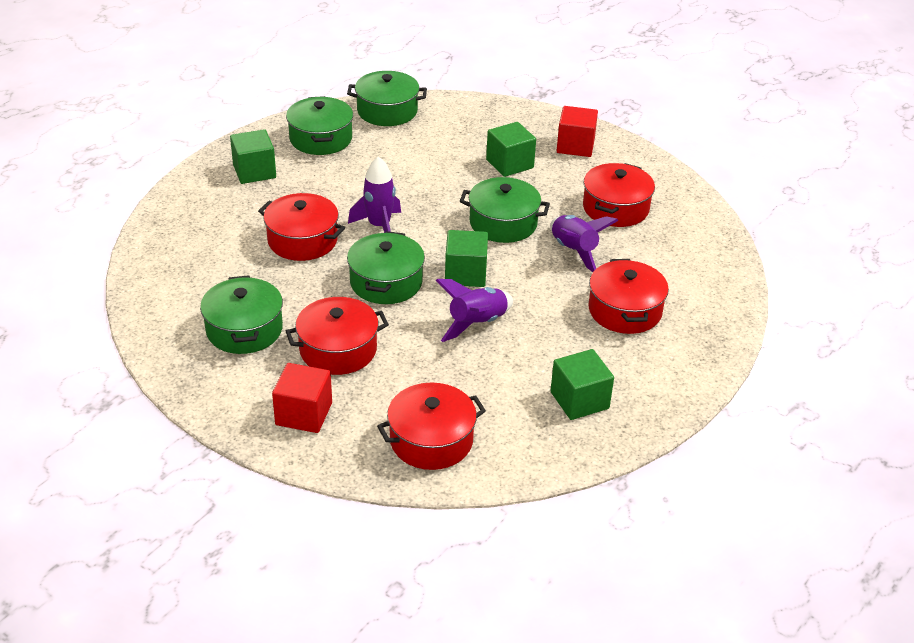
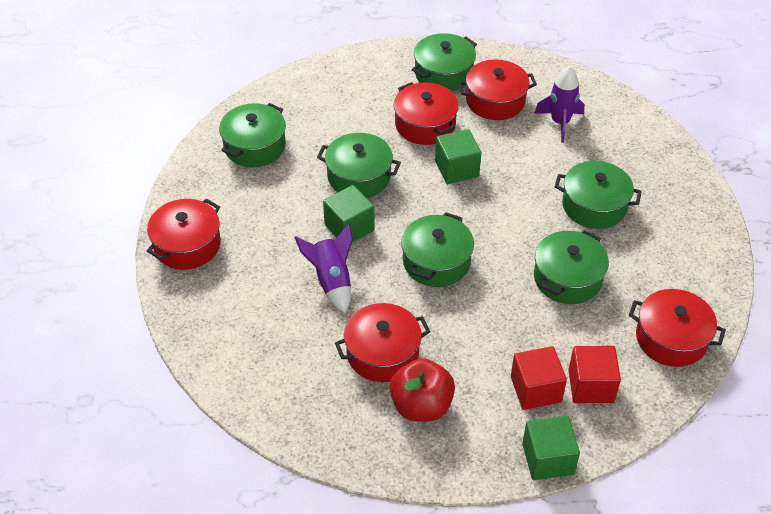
green cube: 4 -> 3
green pot: 5 -> 6
purple rocket: 3 -> 2
red apple: 0 -> 1

